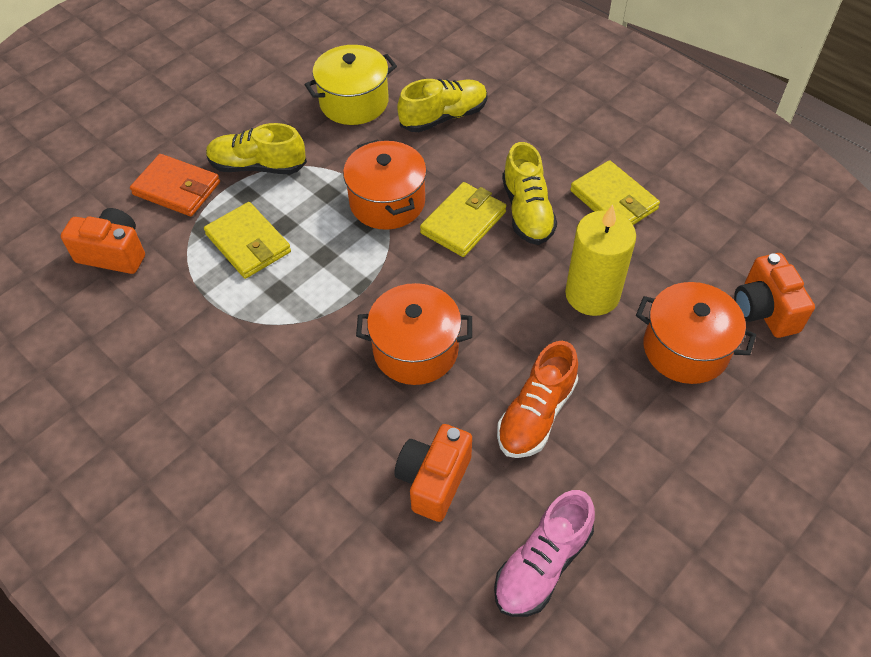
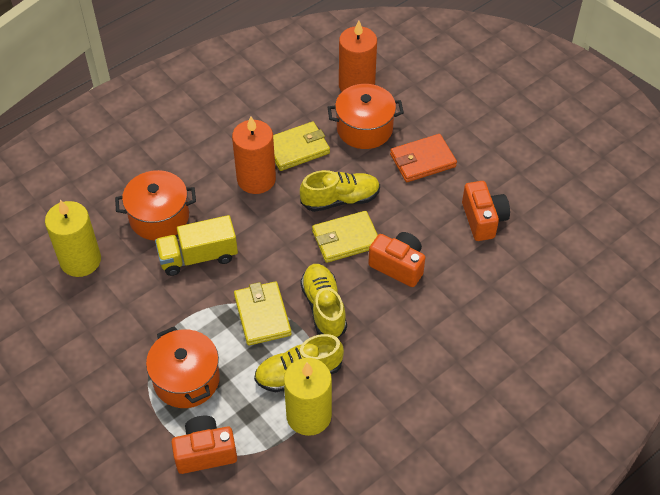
orange candle: 0 -> 2
orange shoe: 1 -> 0
pink shoe: 1 -> 0
yellow candle: 1 -> 2
yellow pot: 1 -> 0
yellow truck: 0 -> 1

